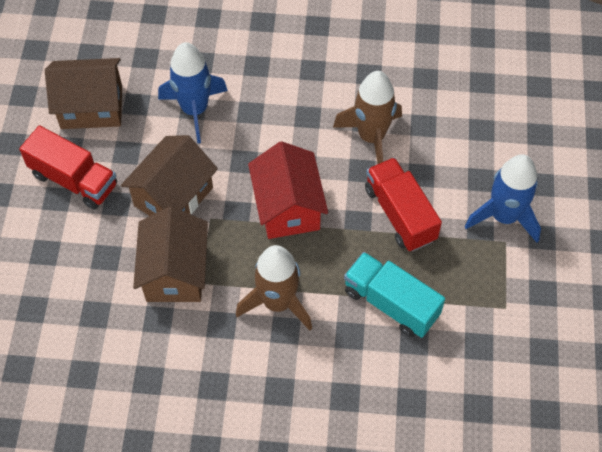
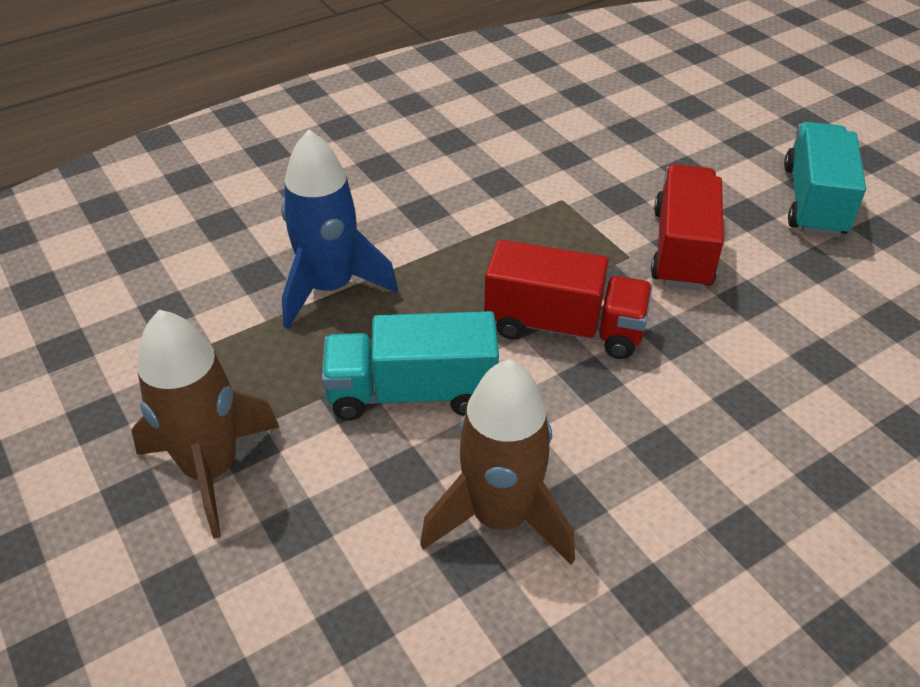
blue rocket: 2 -> 1
brown house: 3 -> 0
red house: 1 -> 0
turquoise truck: 1 -> 2

